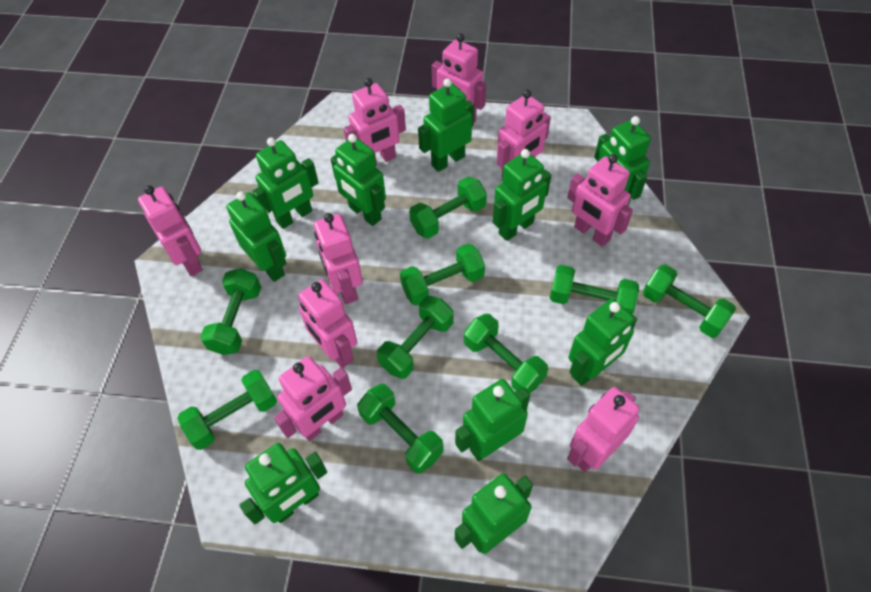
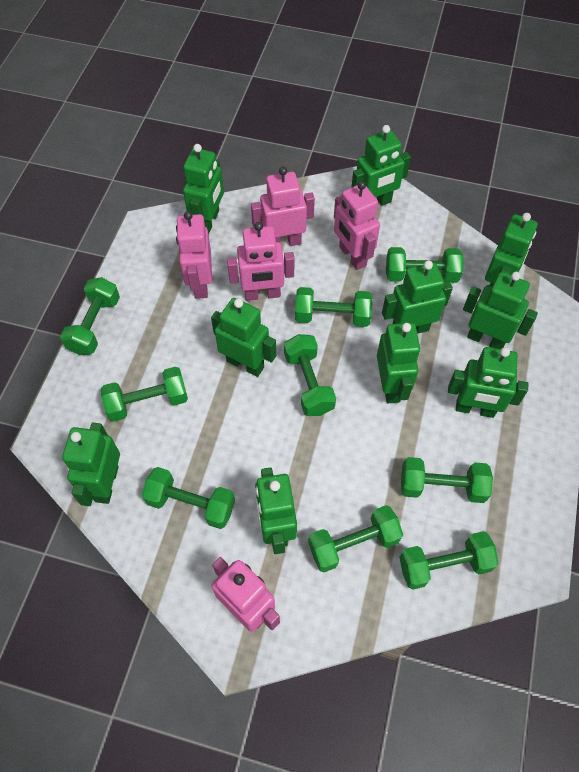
pink robot: 9 -> 5

